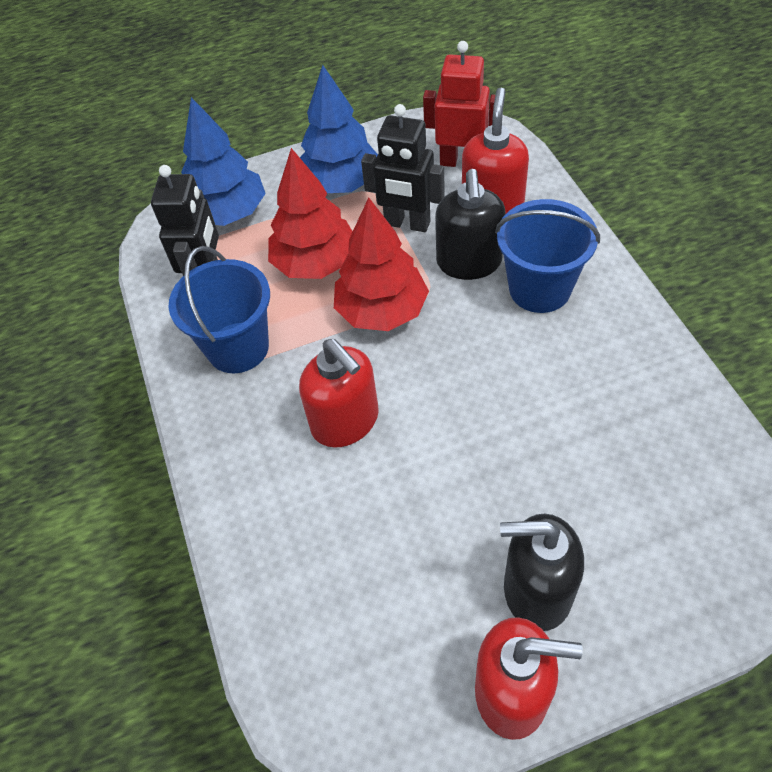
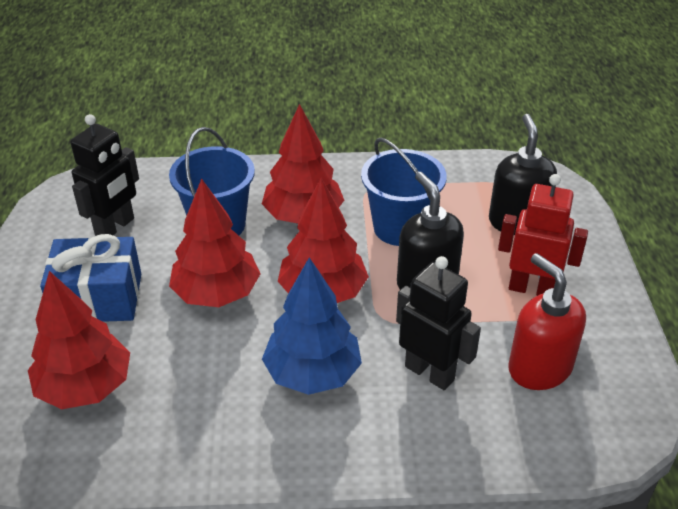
blue gift: 0 -> 1
blue tree: 2 -> 1
red soap dispenser: 3 -> 1
red tree: 2 -> 4

